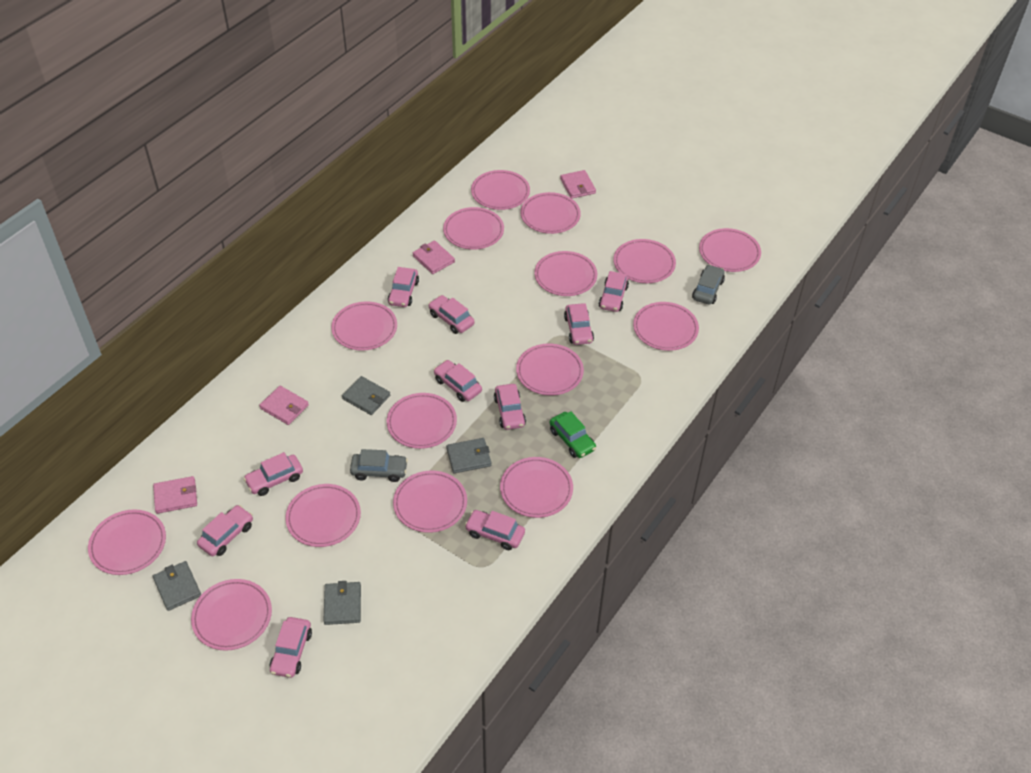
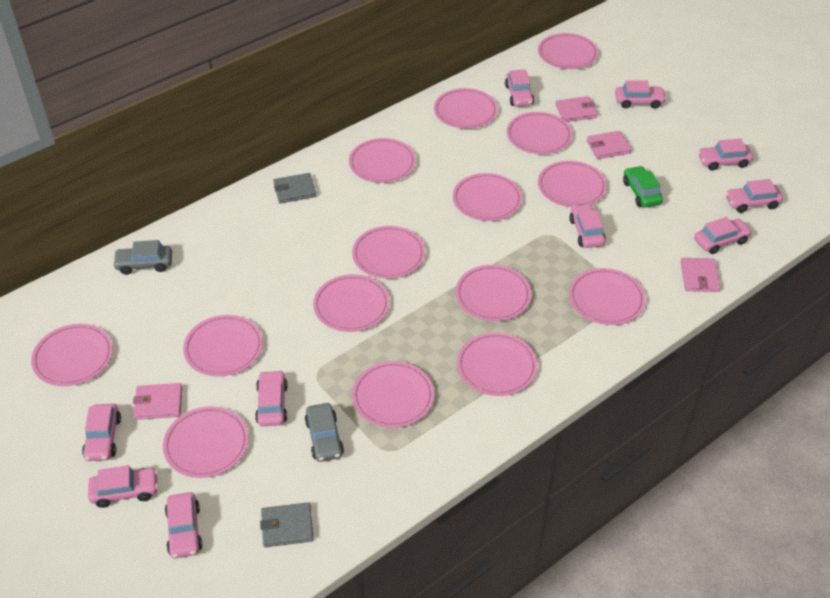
grey wallet: 4 -> 2

